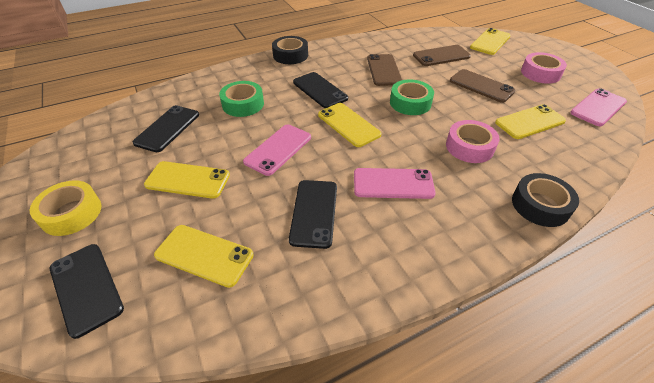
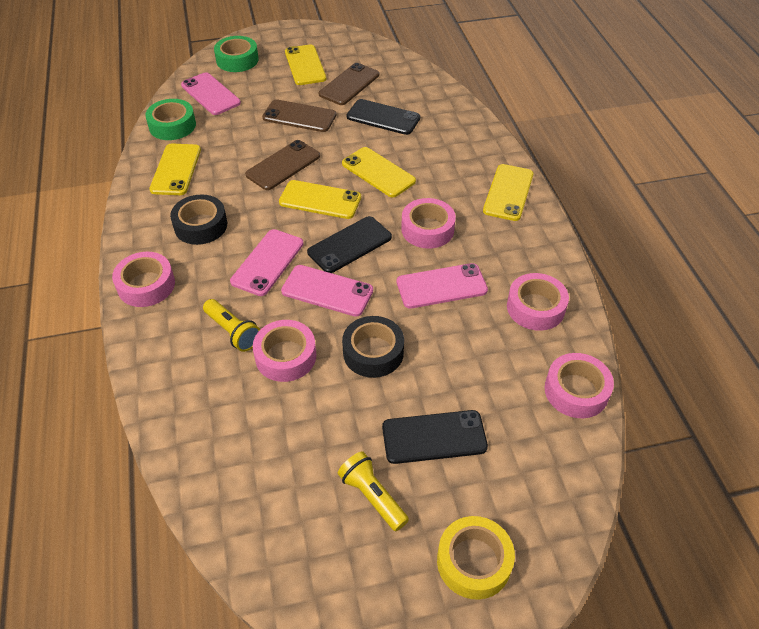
black phone: 4 -> 3
pink phone: 3 -> 4
pink tape: 2 -> 5
yellow flashlight: 0 -> 2

